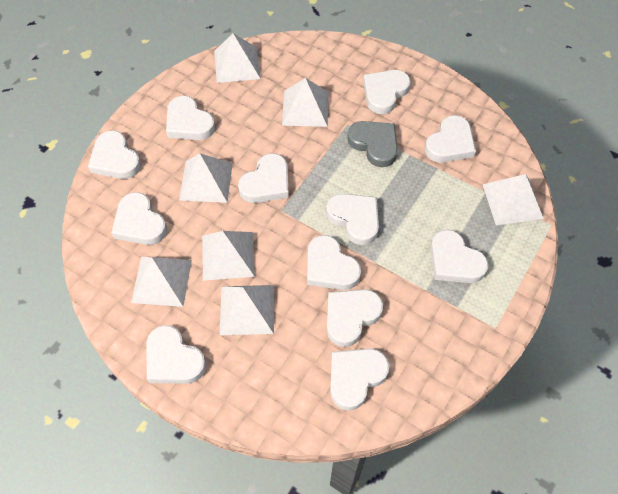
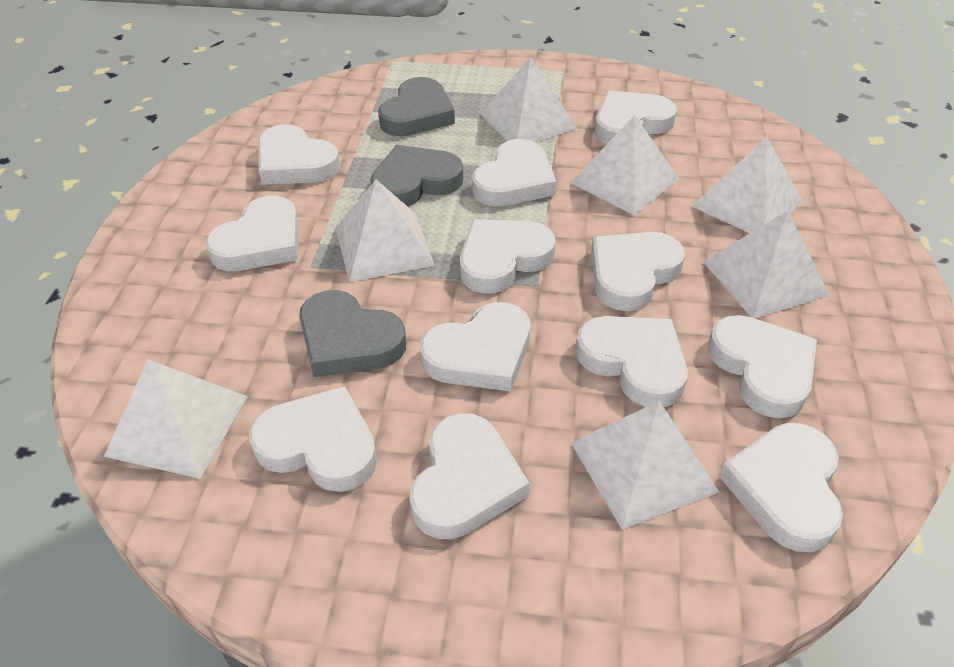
grey heart: 1 -> 3

